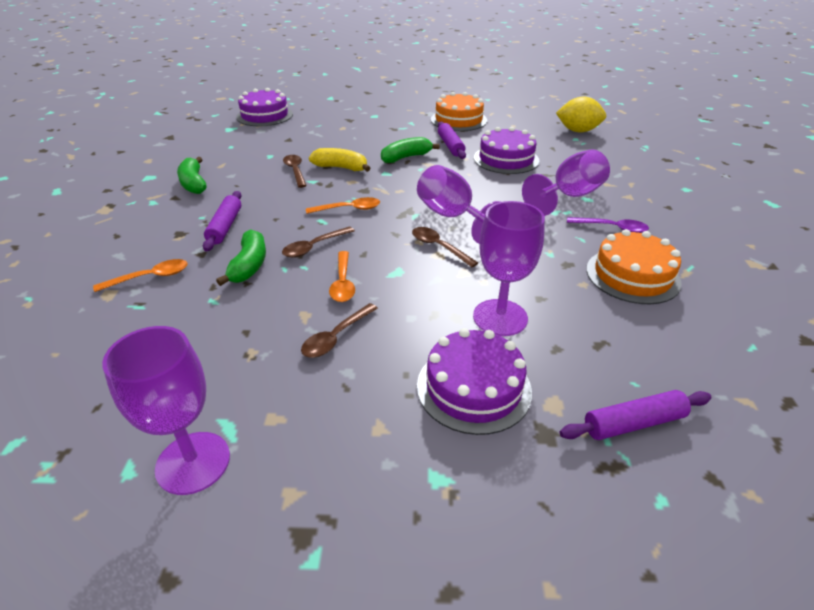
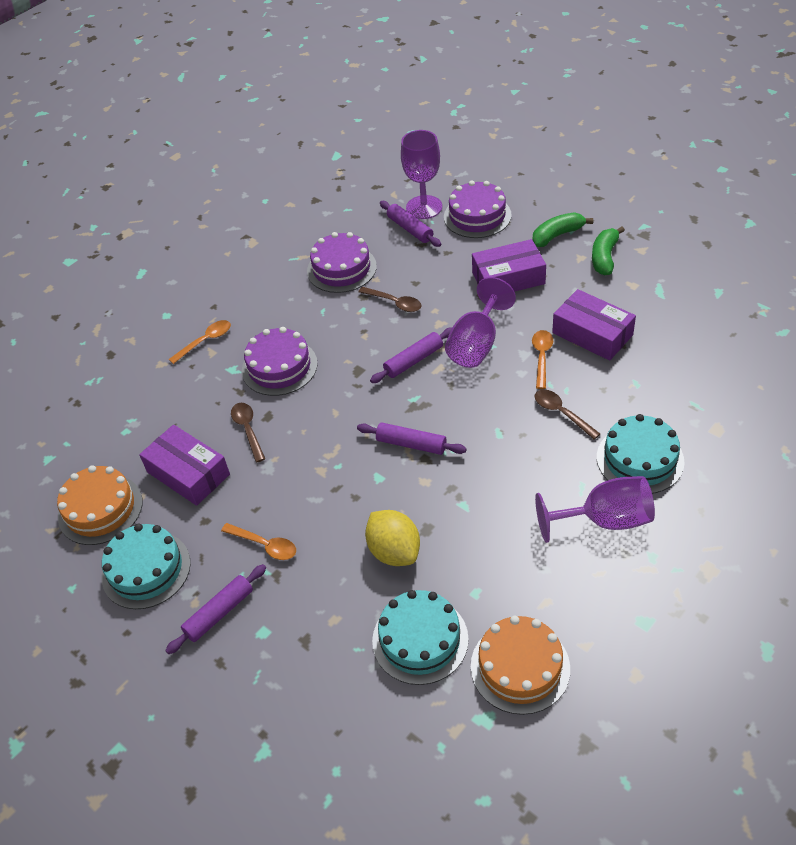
brown spoon: 4 -> 3
green banana: 3 -> 2
purple box: 0 -> 3
purple goblet: 4 -> 3
purple rolling pin: 3 -> 4
purple spoon: 1 -> 0
turquoise cake: 0 -> 3
yellow banana: 1 -> 0

